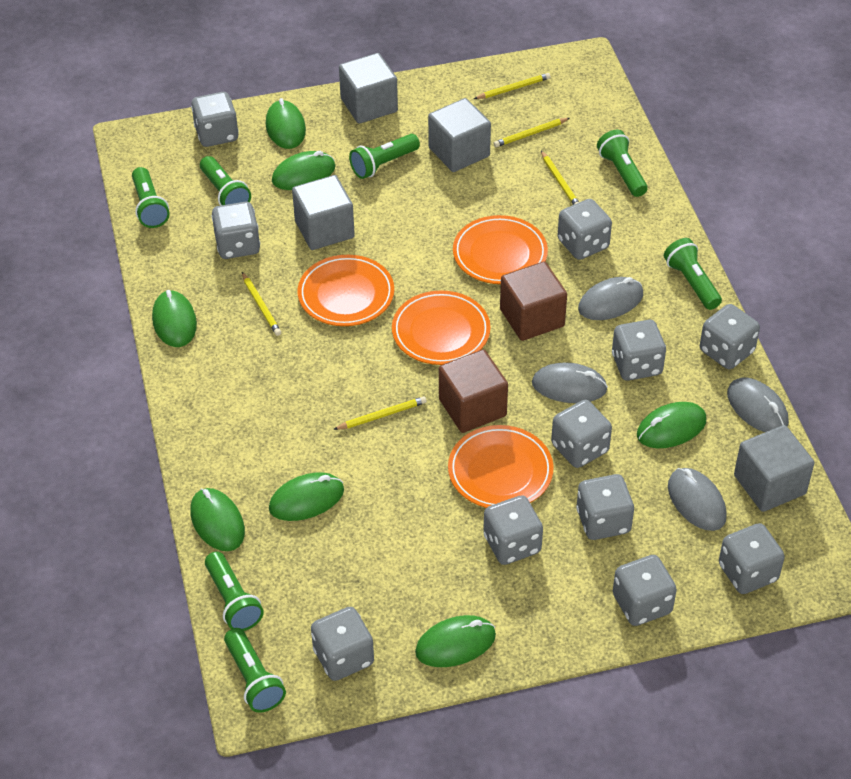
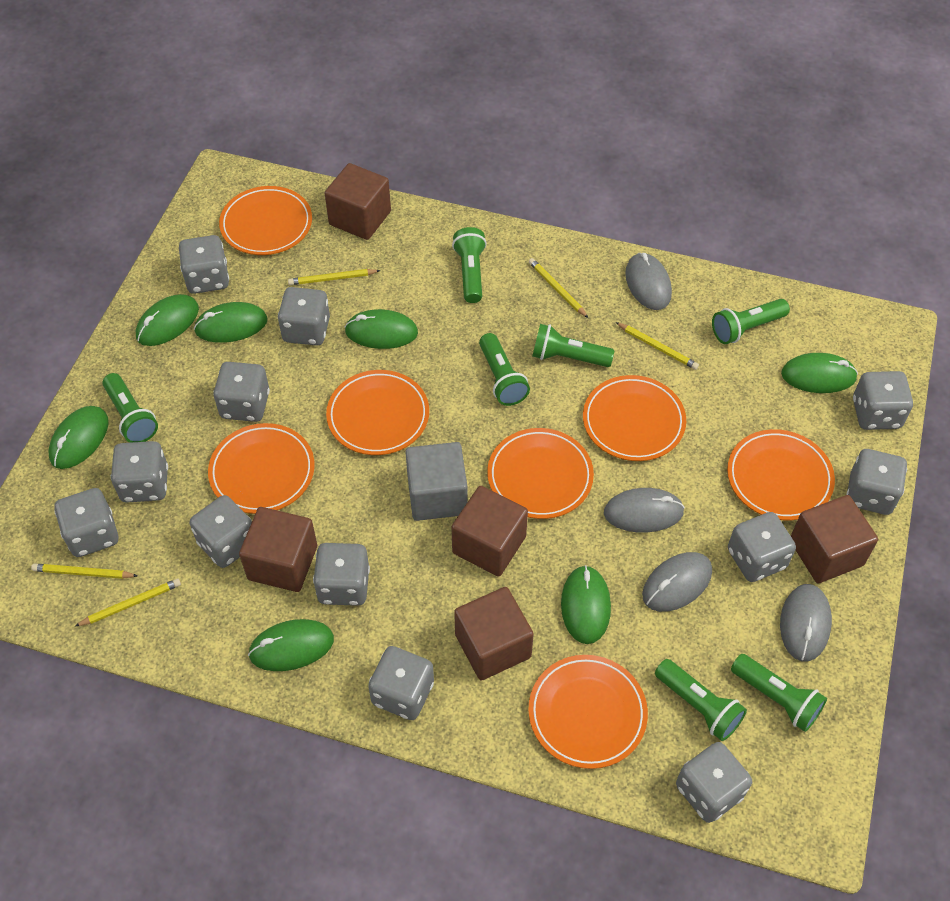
brown cube: 2 -> 5
grey cube: 4 -> 1
grey dice: 11 -> 12
orange plate: 4 -> 7

